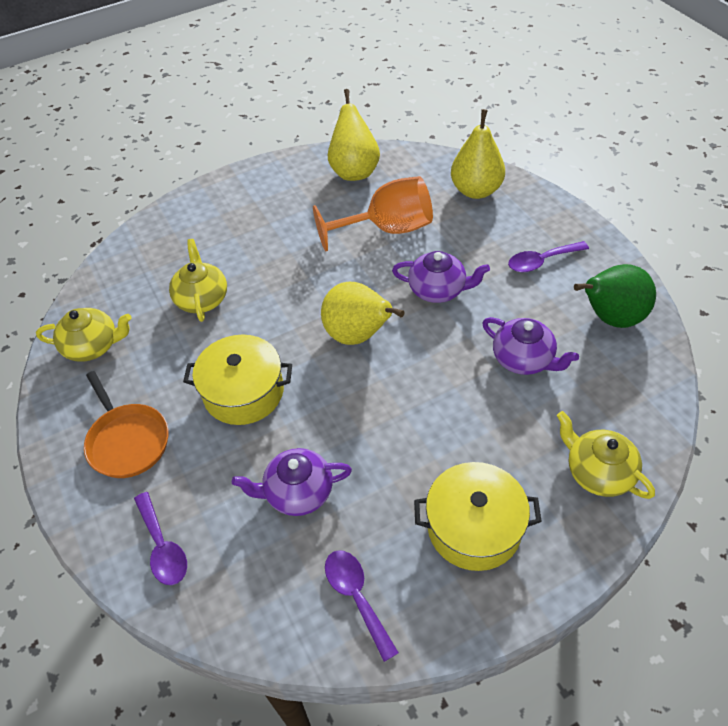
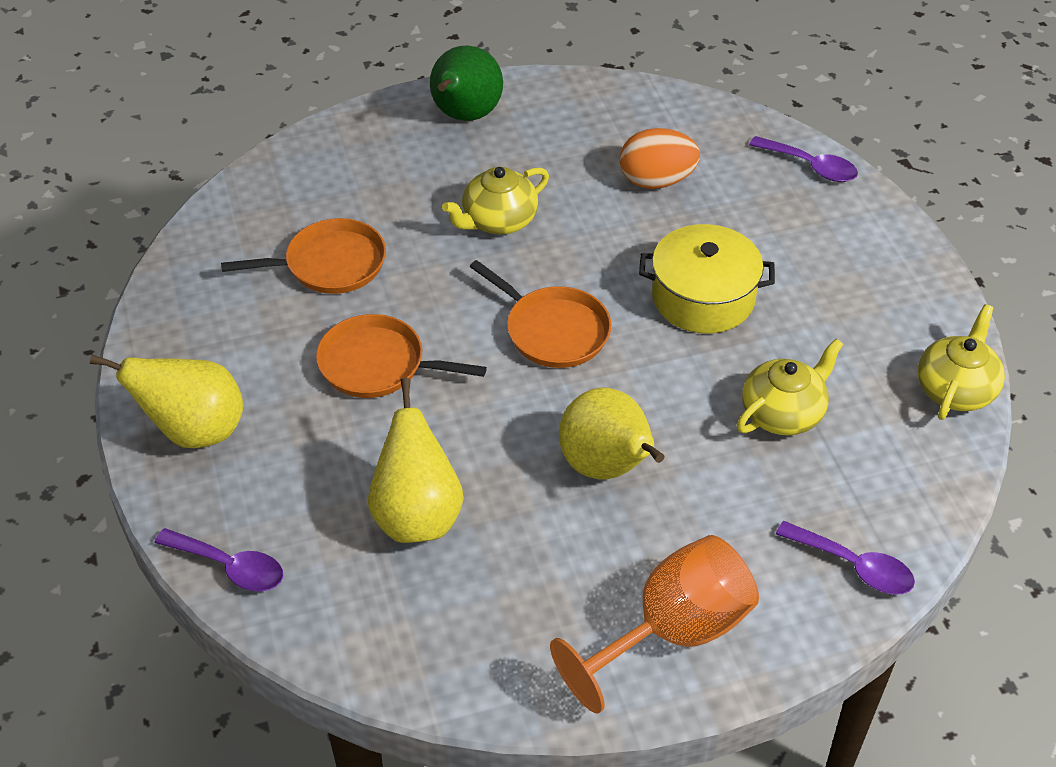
orange egg: 0 -> 1
orange pan: 1 -> 3
purple teapot: 3 -> 0
yellow pot: 2 -> 1

